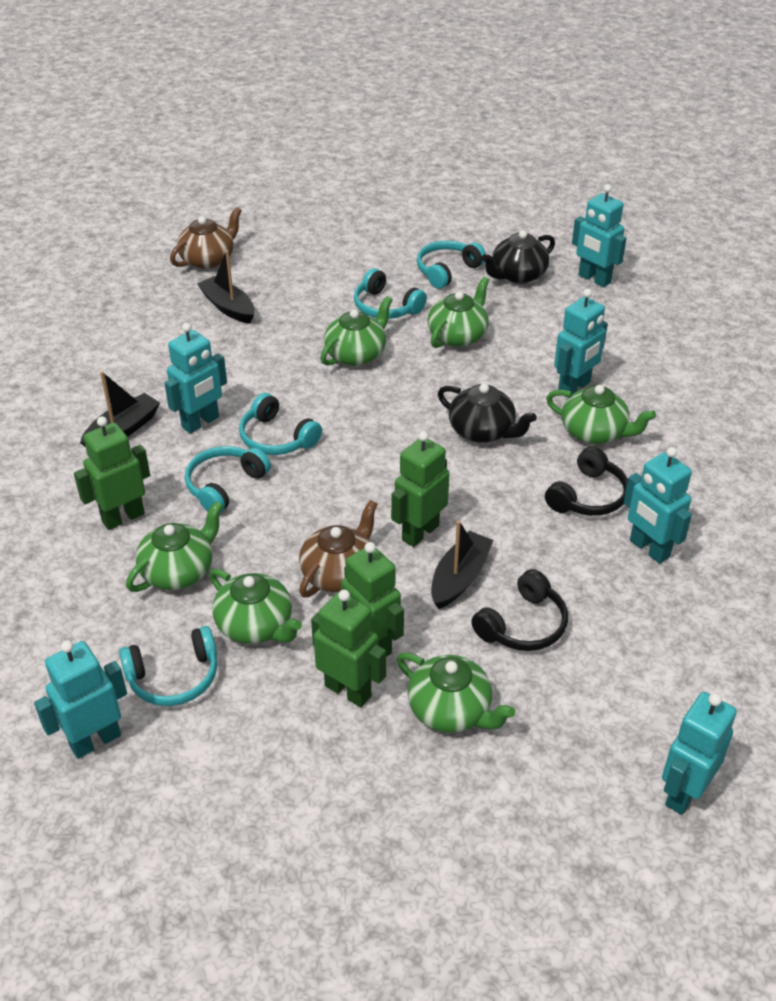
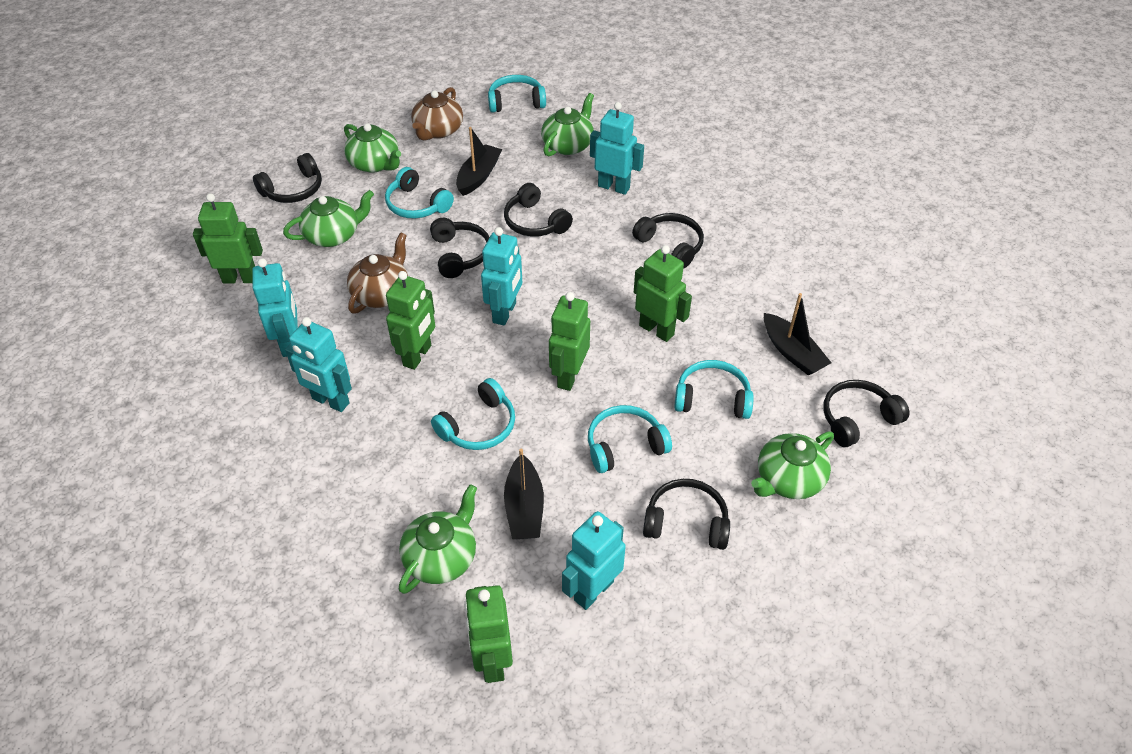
black headphones: 2 -> 6
black teapot: 2 -> 0
green robot: 4 -> 5
green teapot: 6 -> 5
turquoise robot: 6 -> 5

